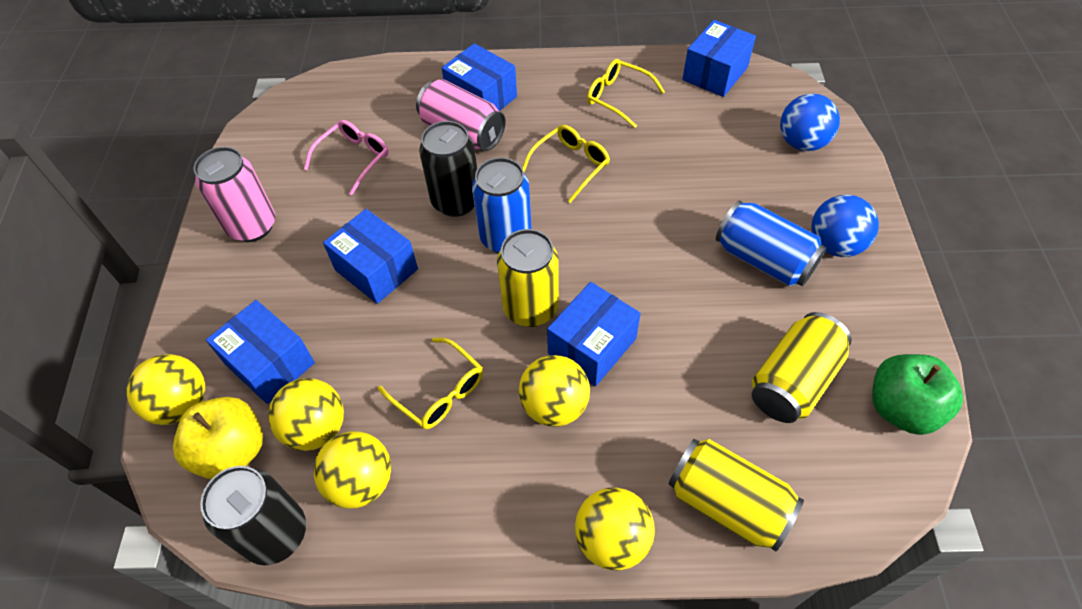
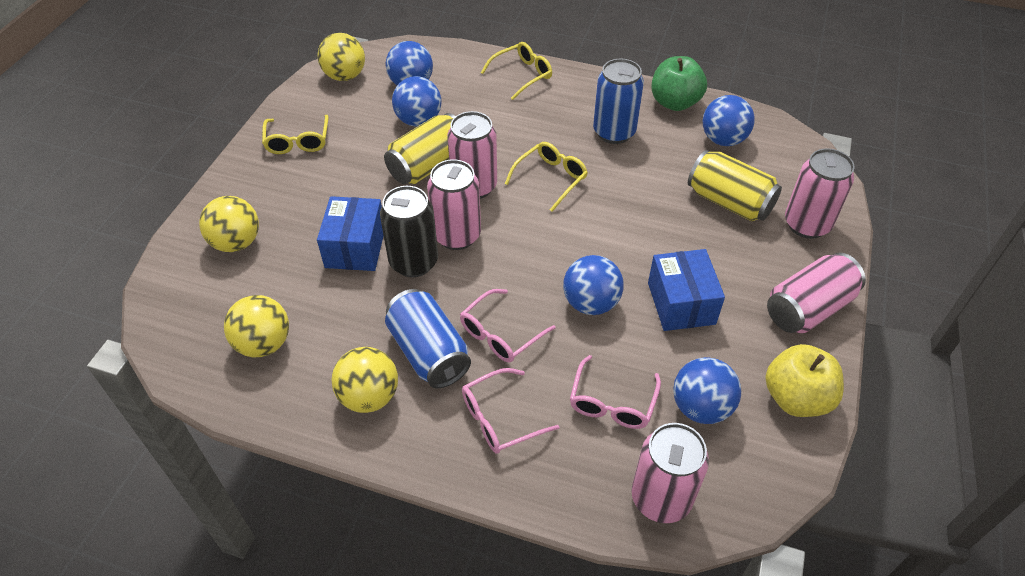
black can: 2 -> 1
blue ball: 2 -> 5
blue box: 5 -> 2
pink can: 2 -> 5
pink glasses: 1 -> 3
yellow ball: 5 -> 4
yellow can: 3 -> 2

